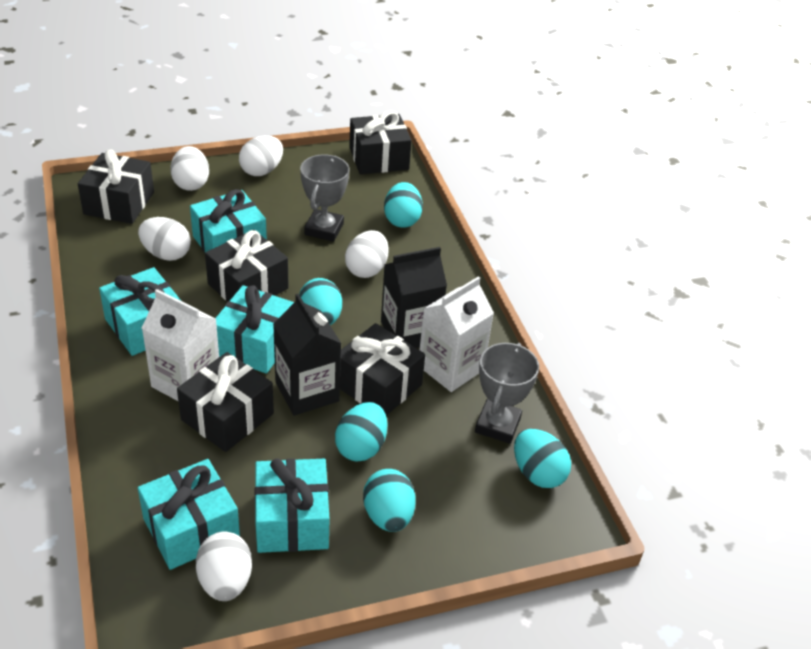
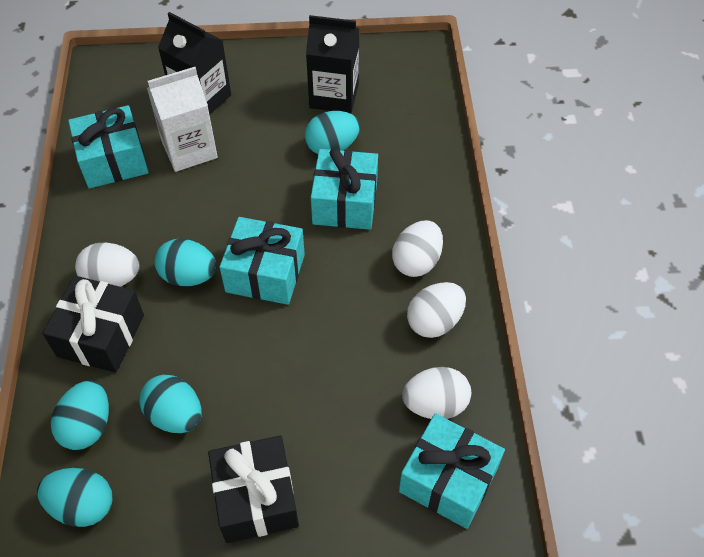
black gift: 5 -> 2
grey trophy: 2 -> 0
turquoise gift: 5 -> 4
white carton: 2 -> 1
white egg: 5 -> 4

